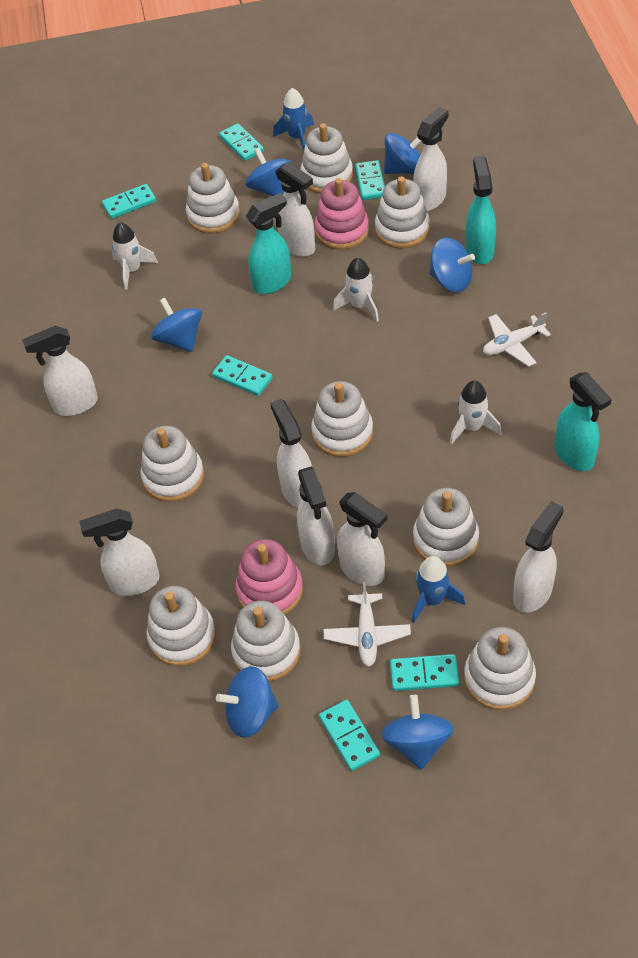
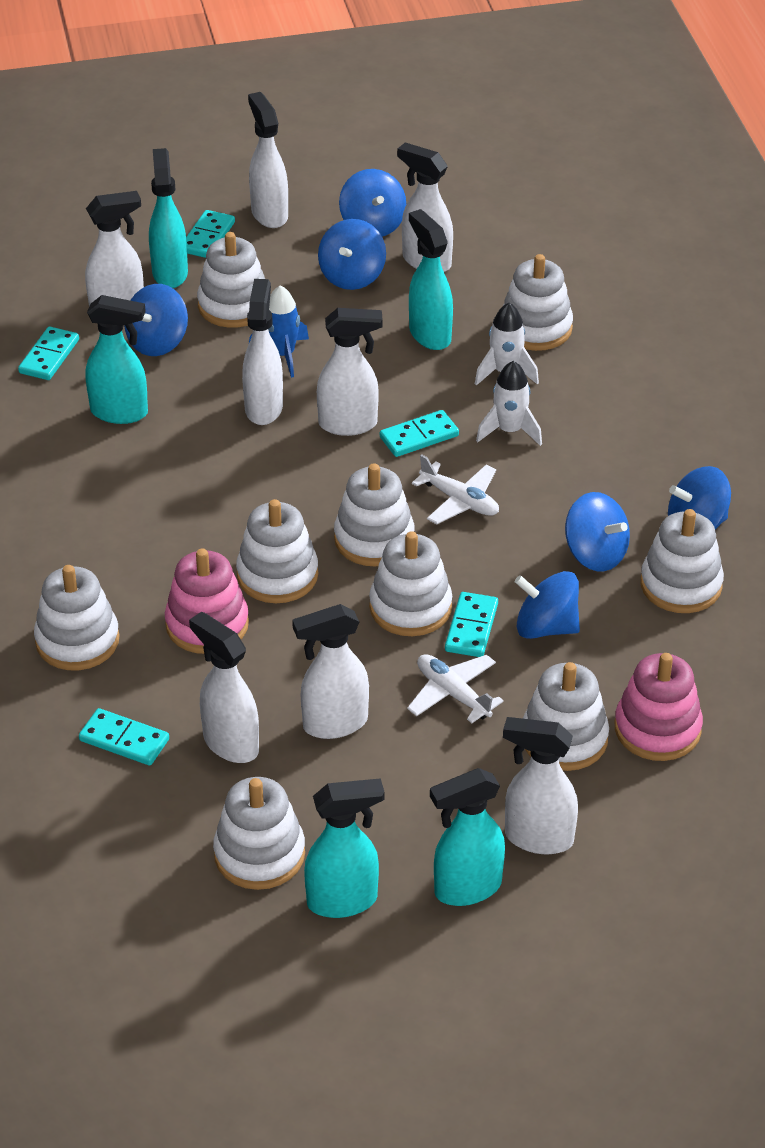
blue rocket: 2 -> 1
turquoise domino: 6 -> 5
turquoise spray bottle: 3 -> 5
white rocket: 3 -> 2

